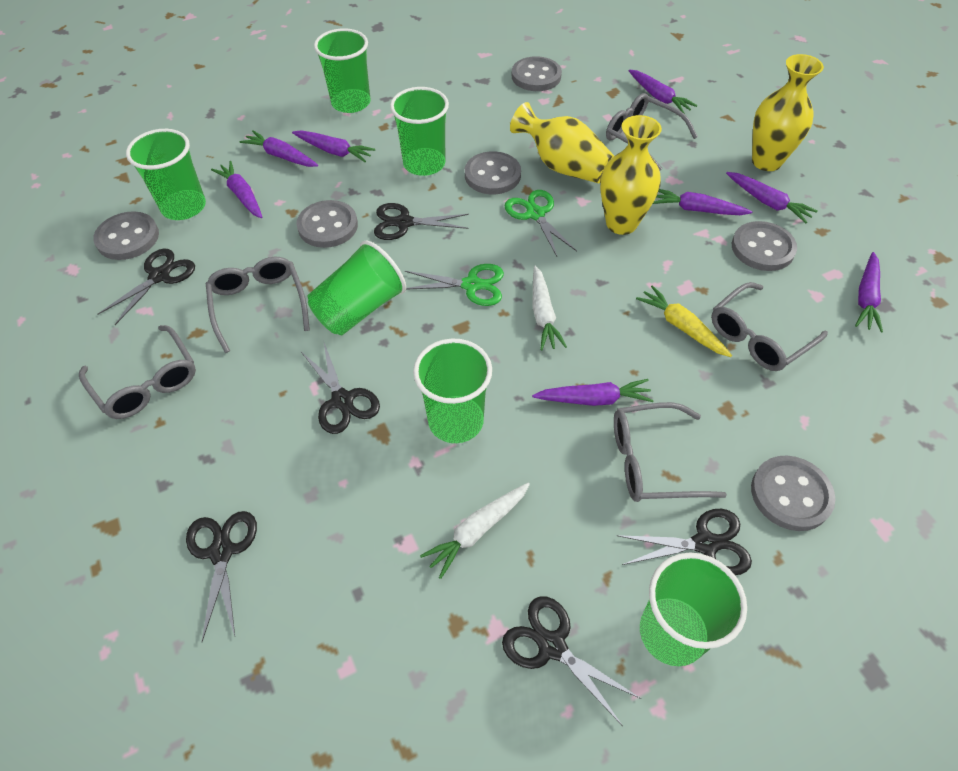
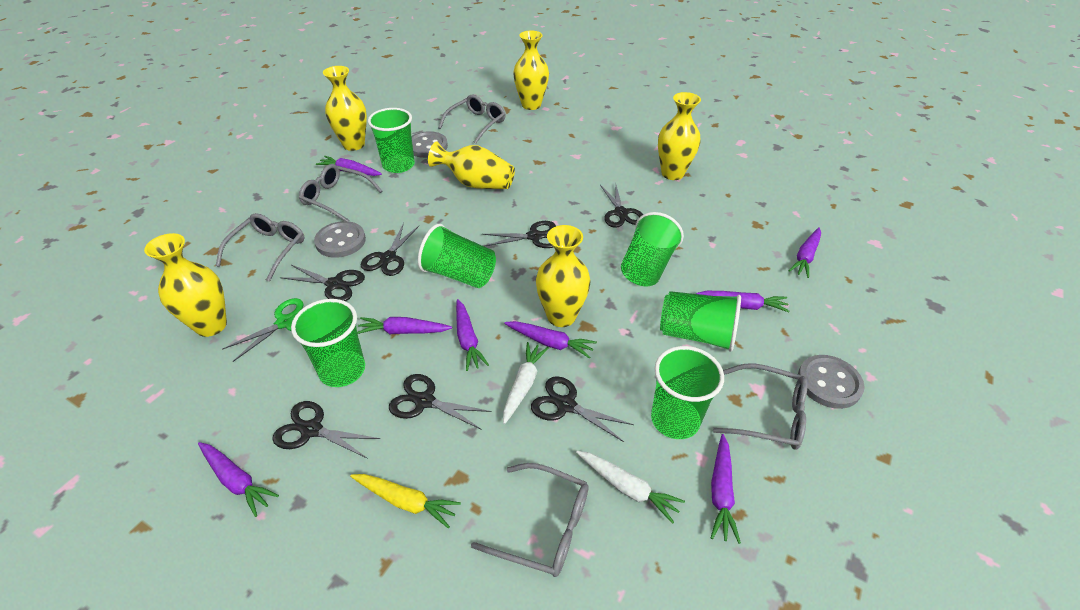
black scissors: 6 -> 7
green scissors: 2 -> 1
grey button: 6 -> 3
yellow vase: 3 -> 6

